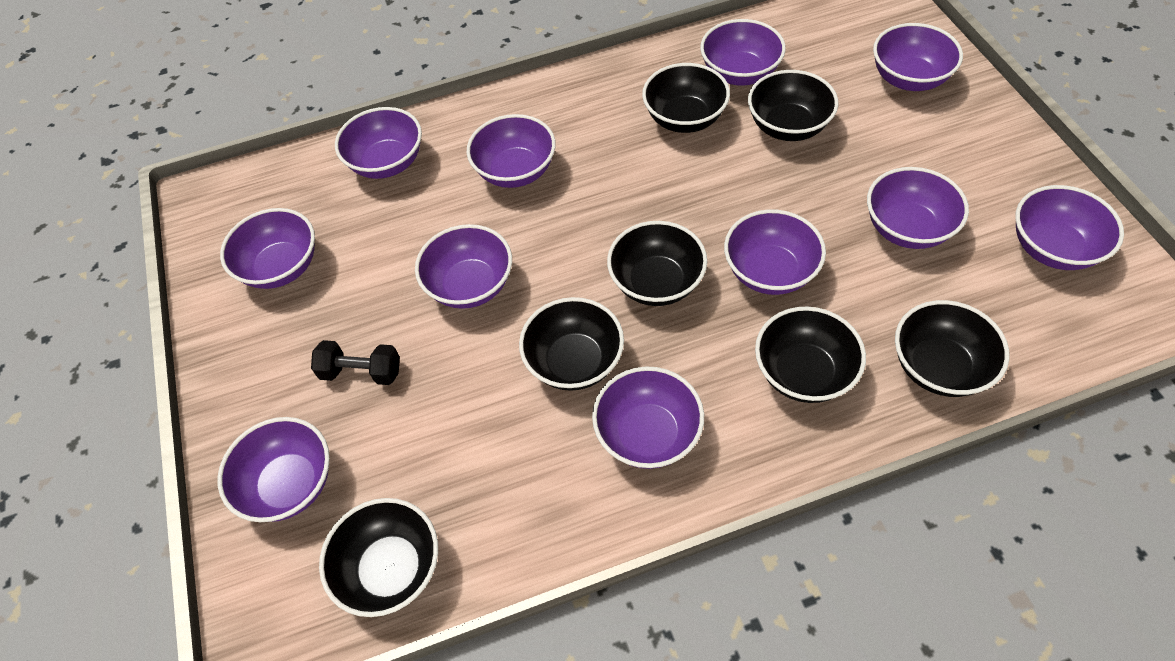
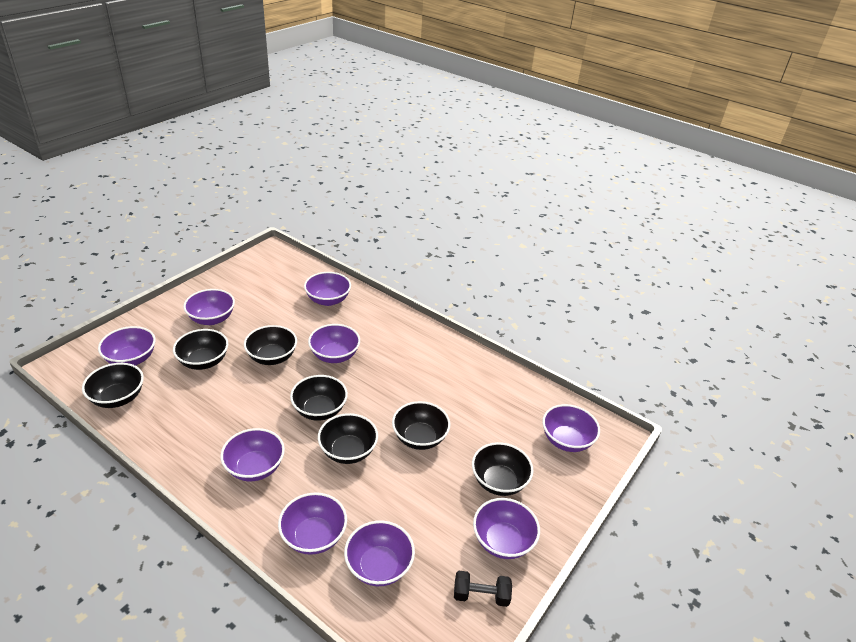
purple bowl: 11 -> 9

